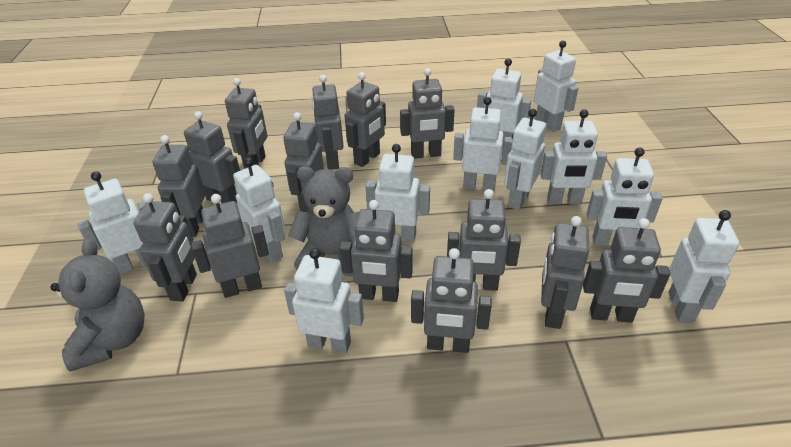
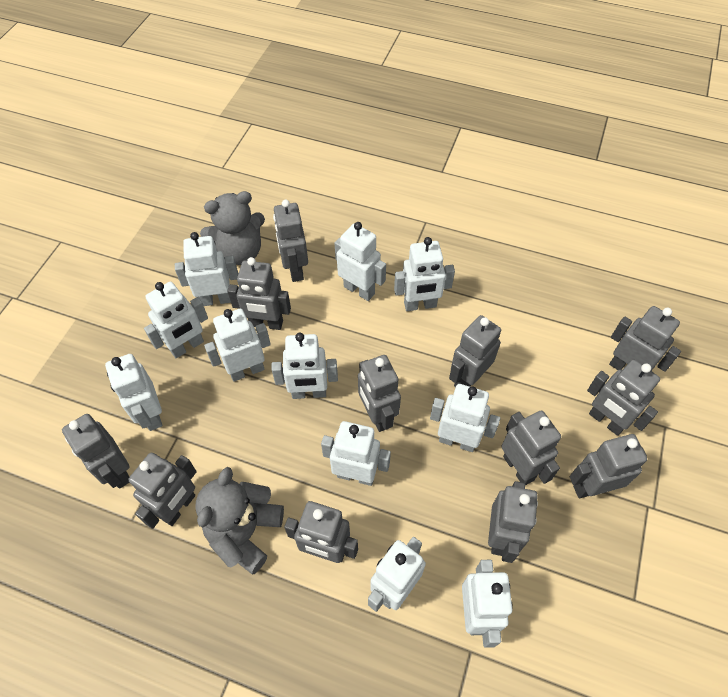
grey robot: 14 -> 12

